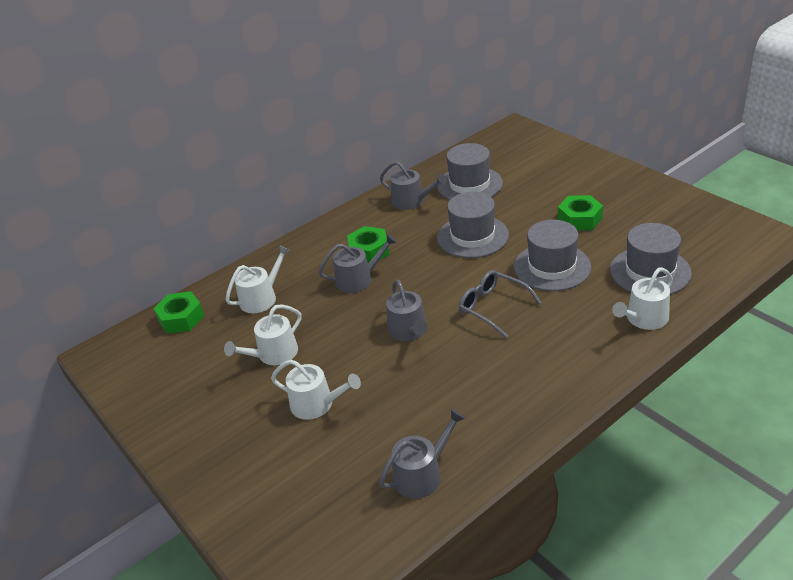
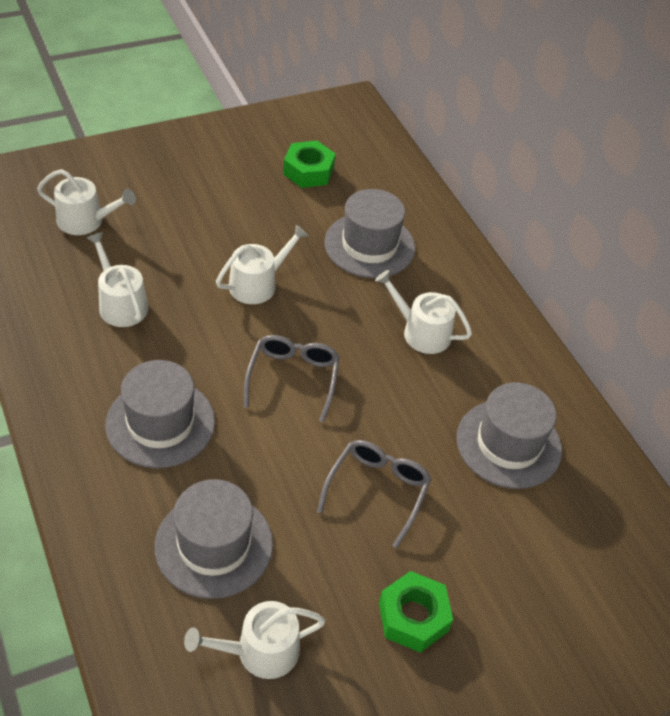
green nut: 3 -> 2
grey glasses: 1 -> 2
grey watering can: 4 -> 0
white watering can: 4 -> 5

